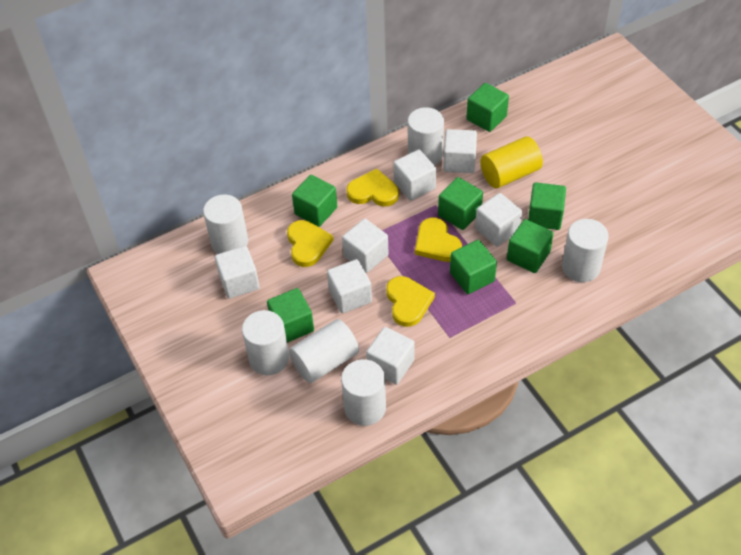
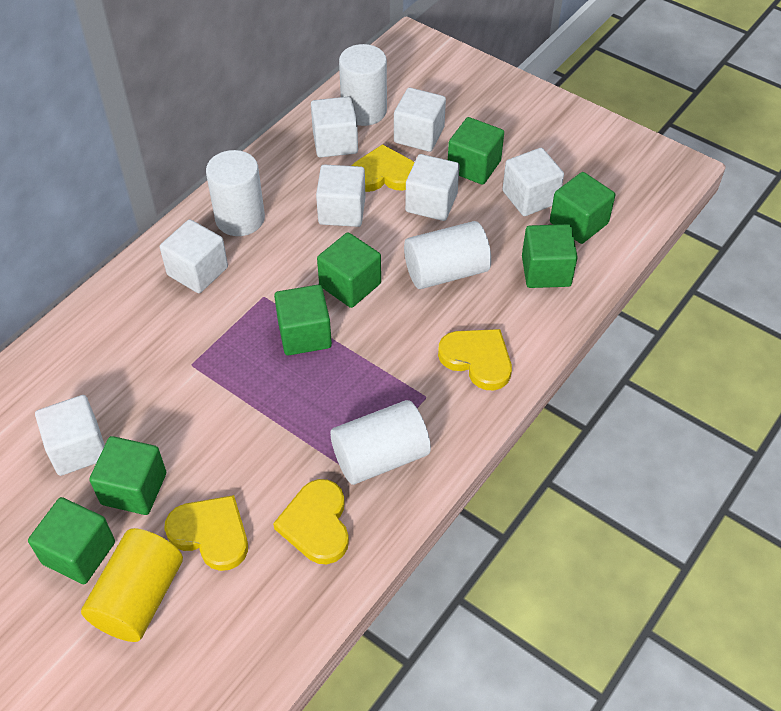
white cylinder: 6 -> 4

